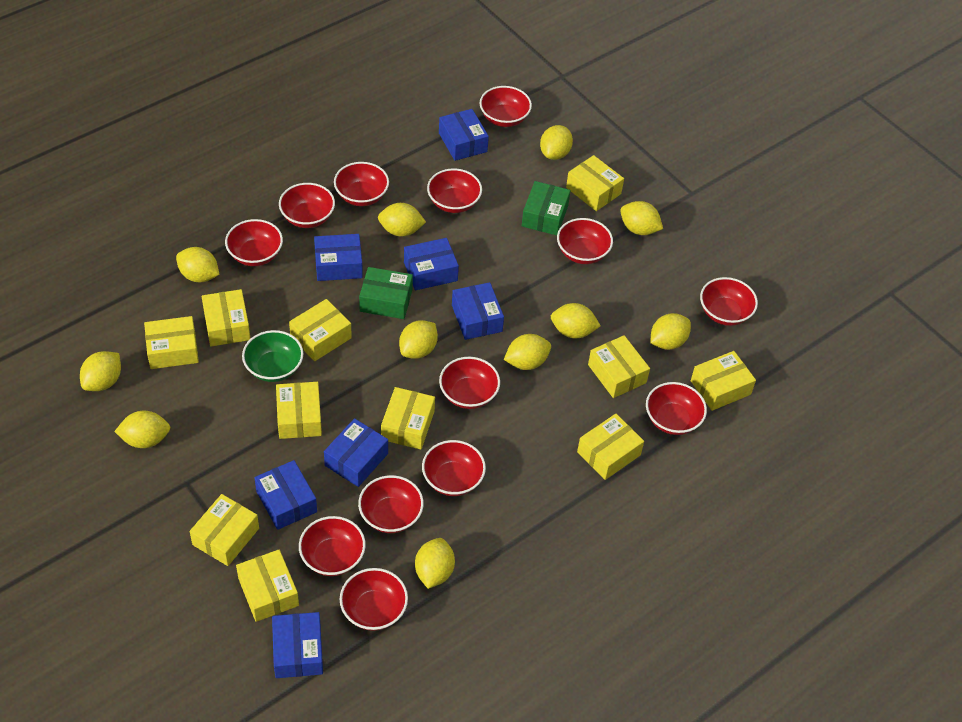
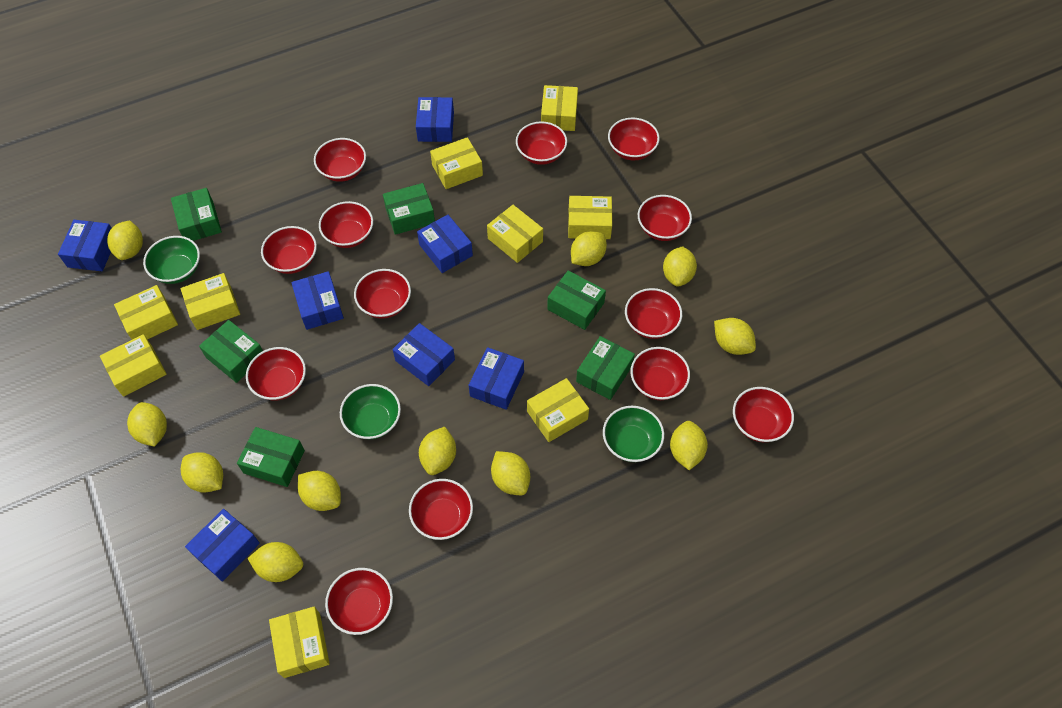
green bowl: 1 -> 3
green box: 2 -> 6
yellow box: 11 -> 9

